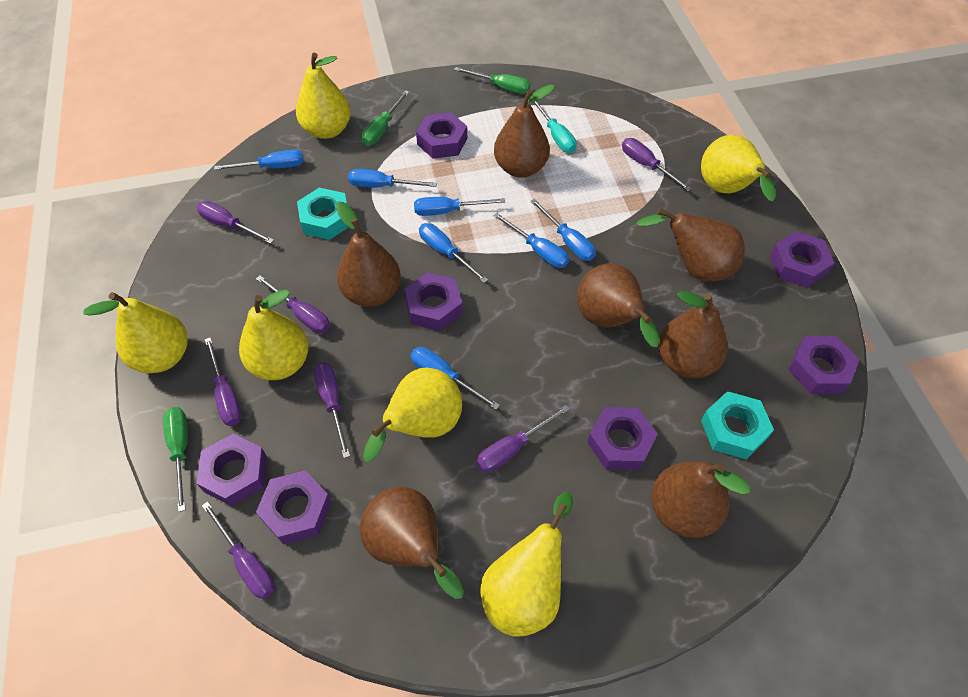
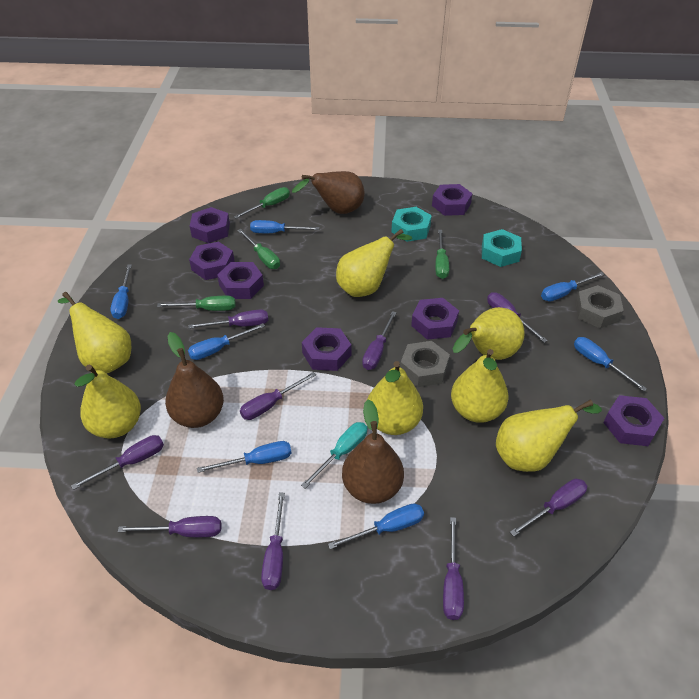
brown pear: 7 -> 3
green screwdriver: 3 -> 4
grey nut: 0 -> 2
purple screwdriver: 7 -> 9
yellow pear: 6 -> 7

